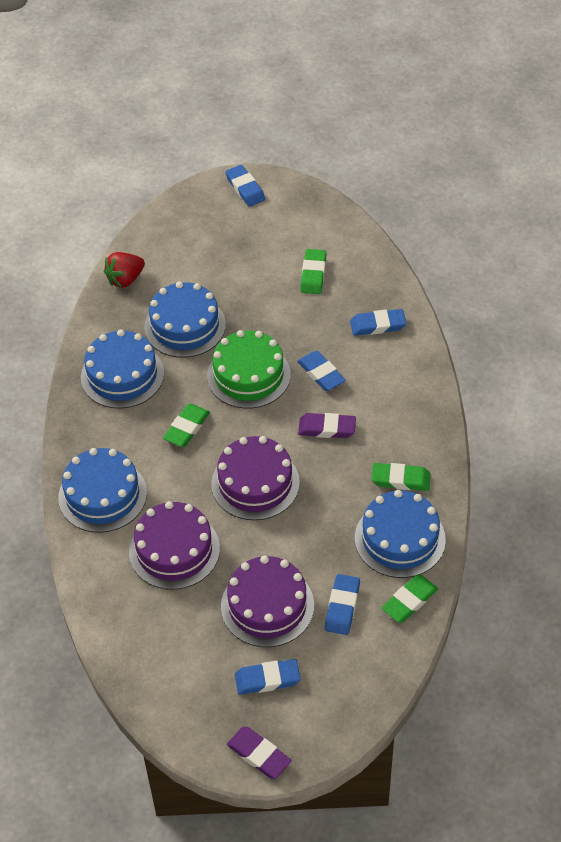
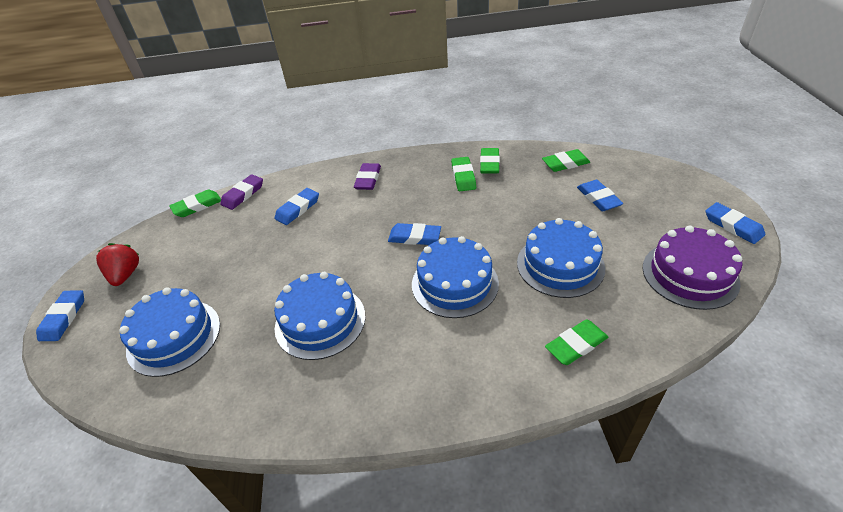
green cake: 1 -> 0
green eraser: 4 -> 5
purple cake: 3 -> 1

